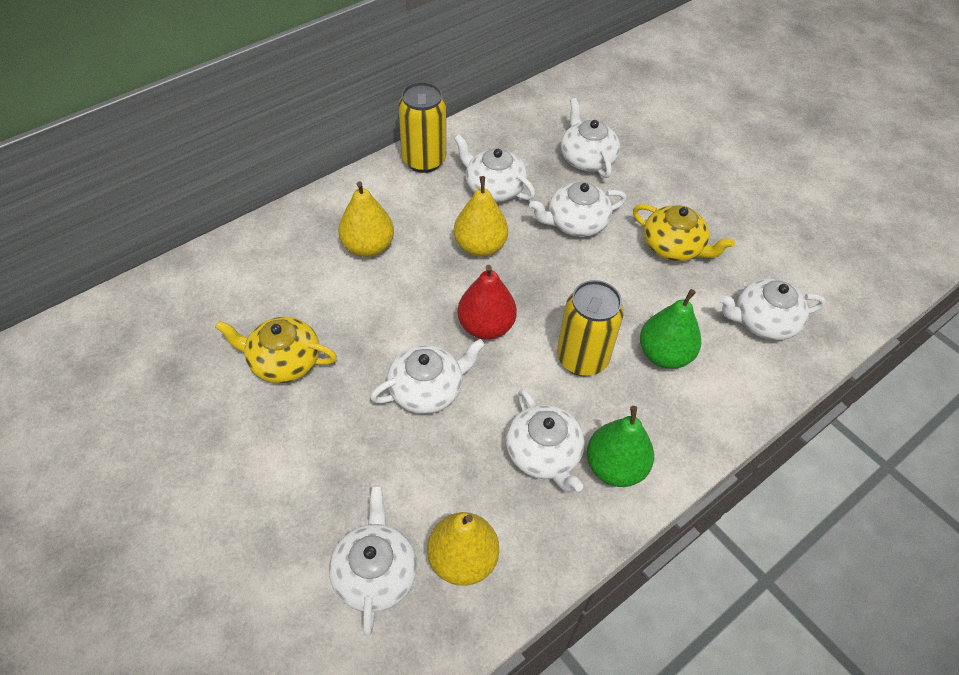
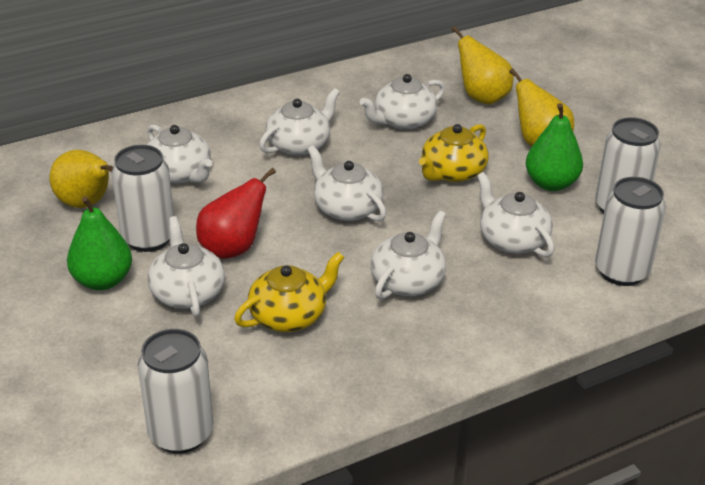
white can: 0 -> 4
yellow can: 2 -> 0

